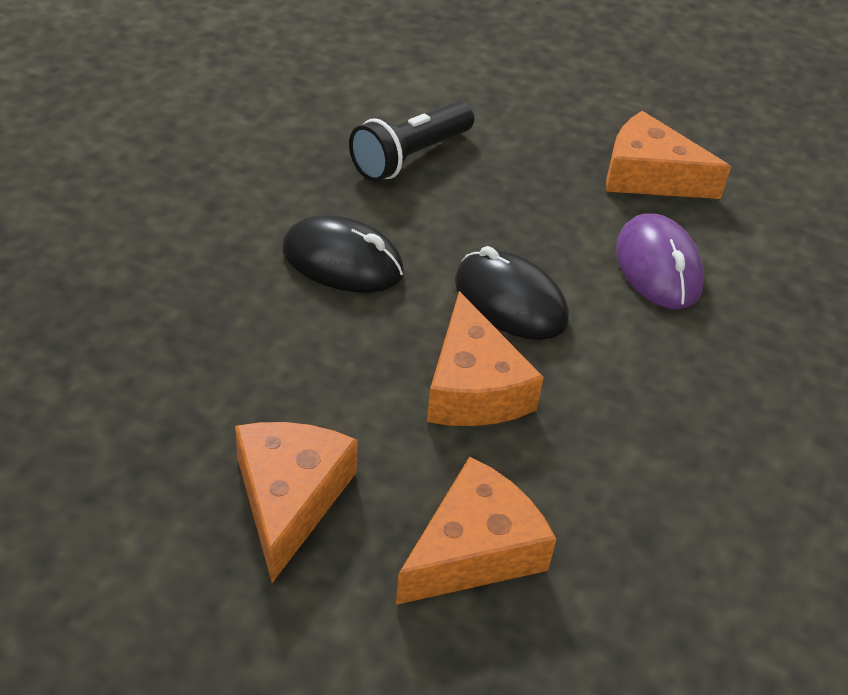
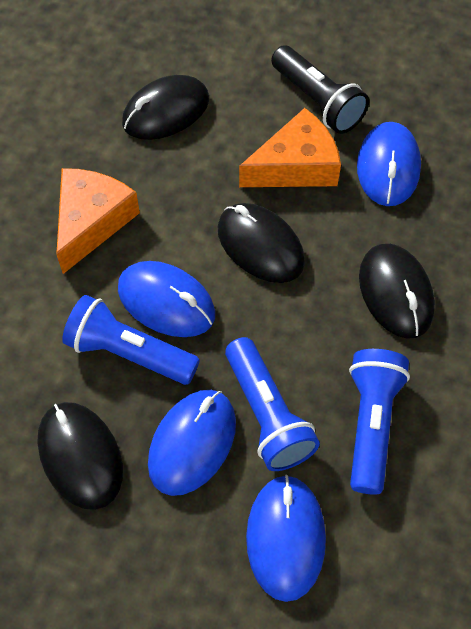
black mouse: 2 -> 4
blue flashlight: 0 -> 3
blue mouse: 0 -> 4
orange cheese: 4 -> 2
purple mouse: 1 -> 0

